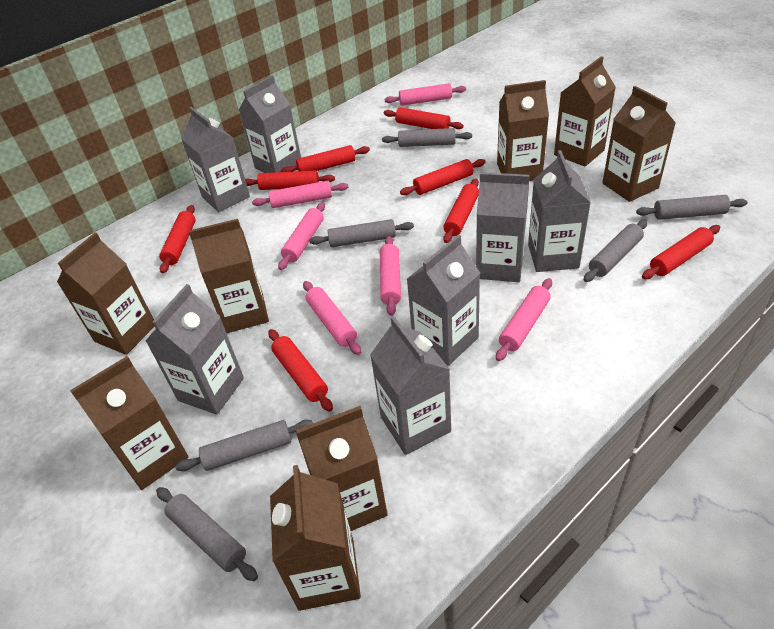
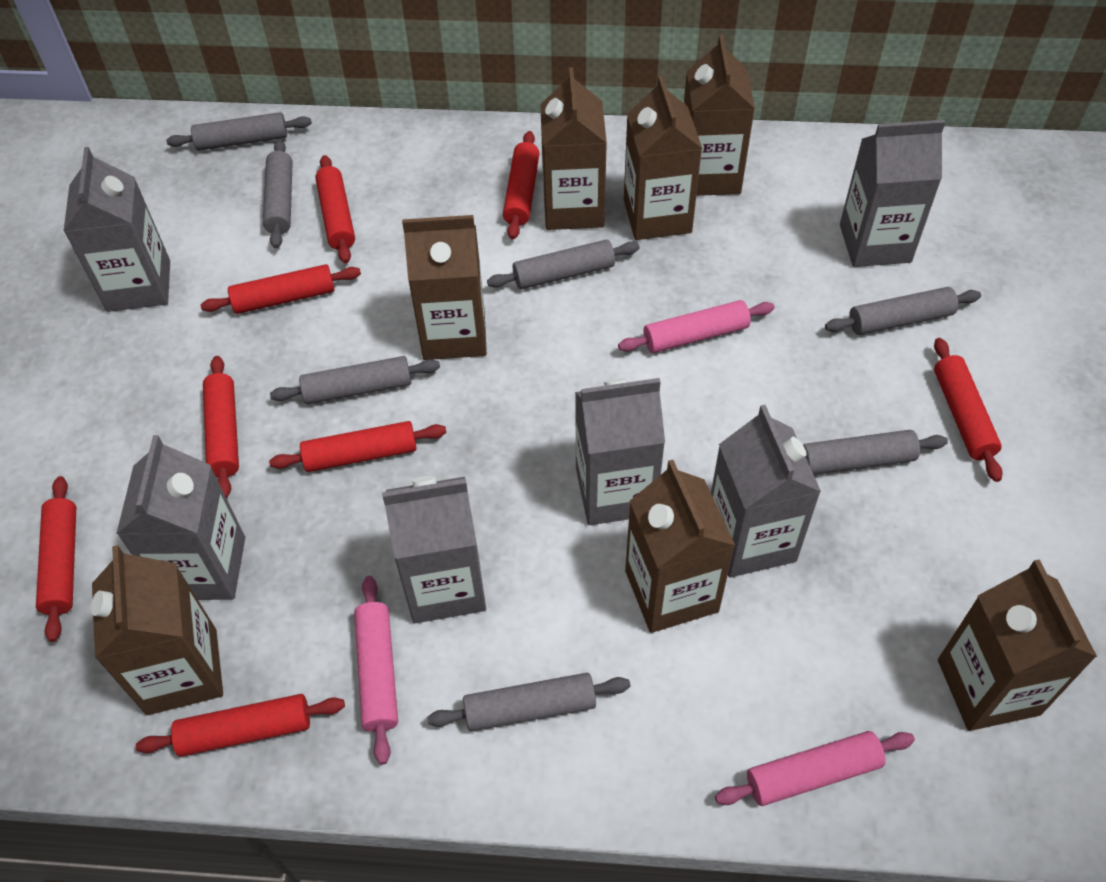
brown carton: 8 -> 7
grey carton: 7 -> 6
grey rolling pin: 6 -> 7
pink rolling pin: 6 -> 3

